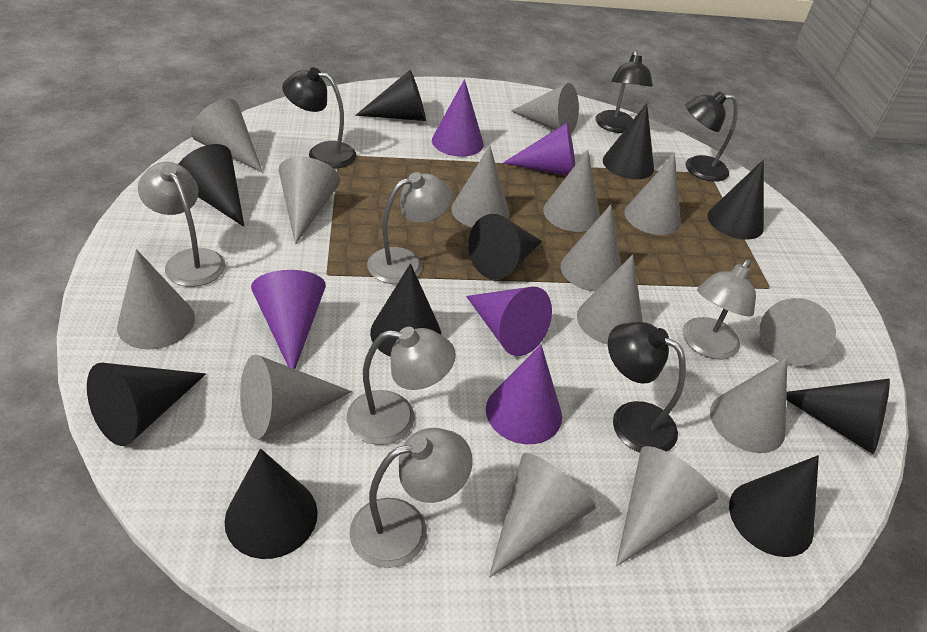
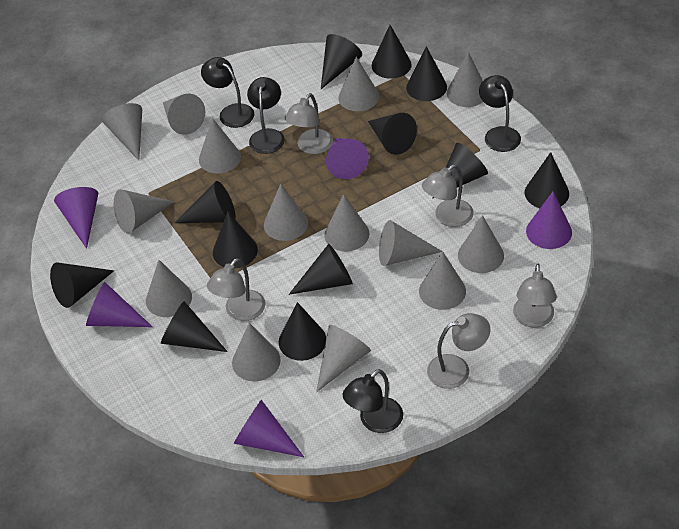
black cone: 10 -> 12

